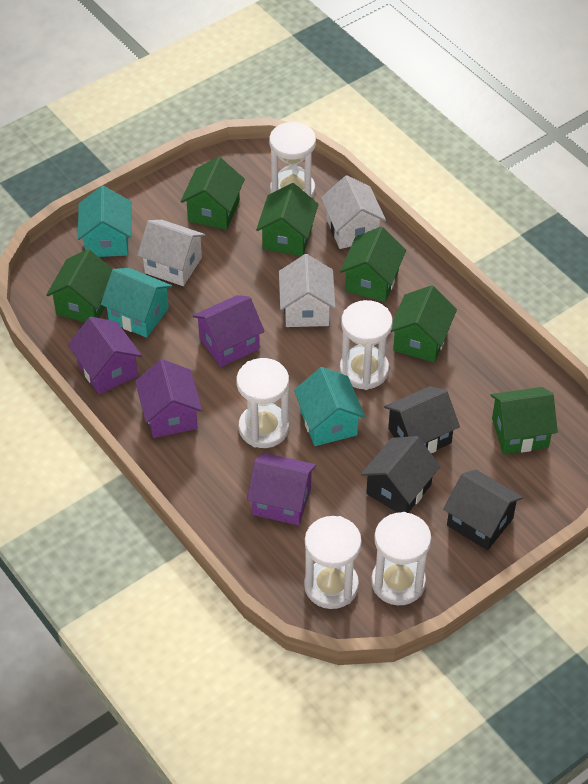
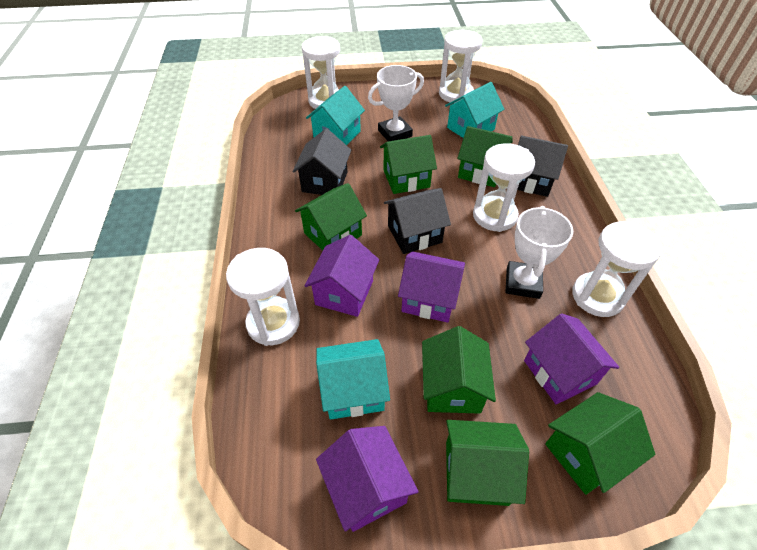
white house: 3 -> 0
white trophy: 0 -> 2

